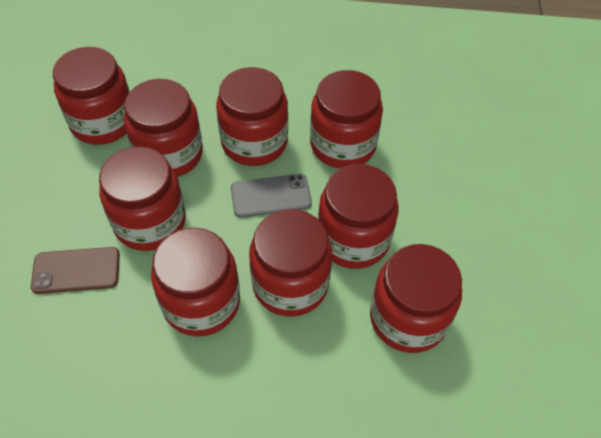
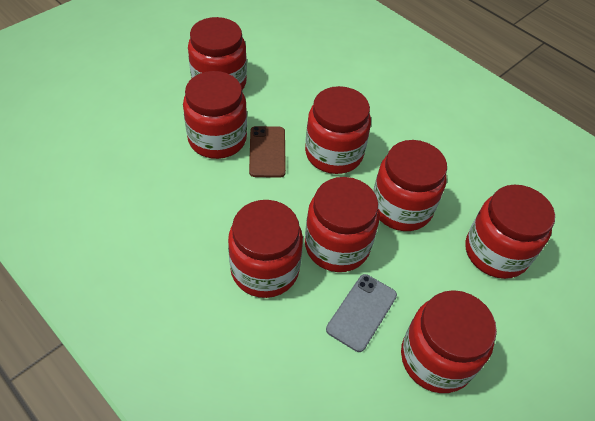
red jar: 9 -> 8

